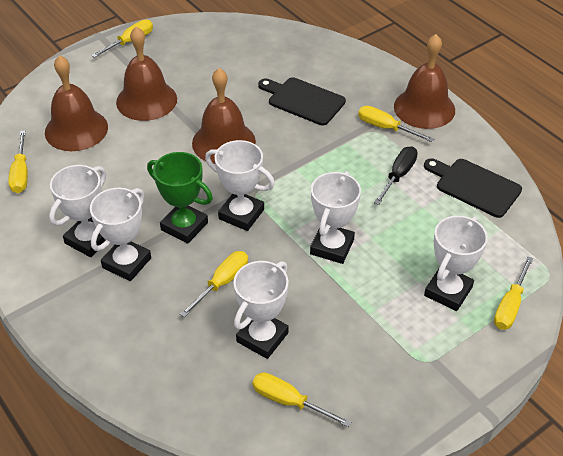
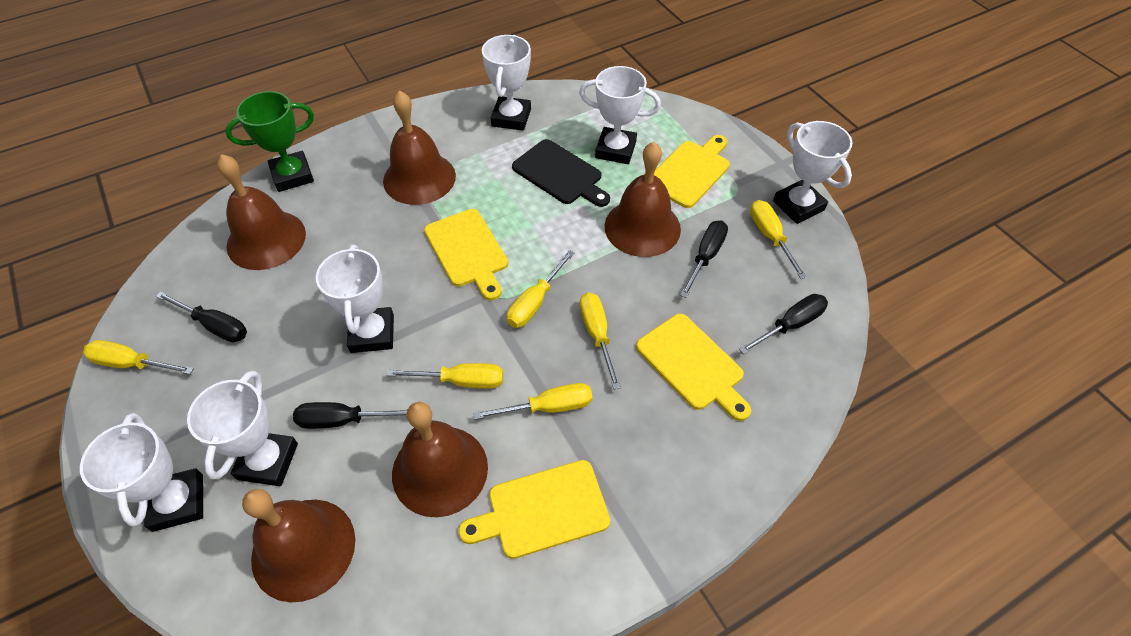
black cutting board: 2 -> 1
black screwdriver: 1 -> 4
brown bell: 4 -> 5
yellow cutting board: 0 -> 4

